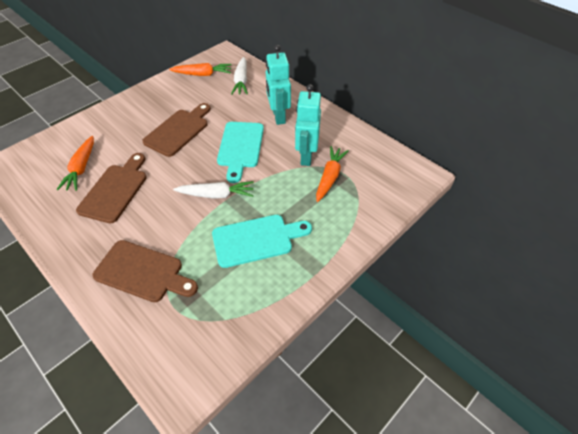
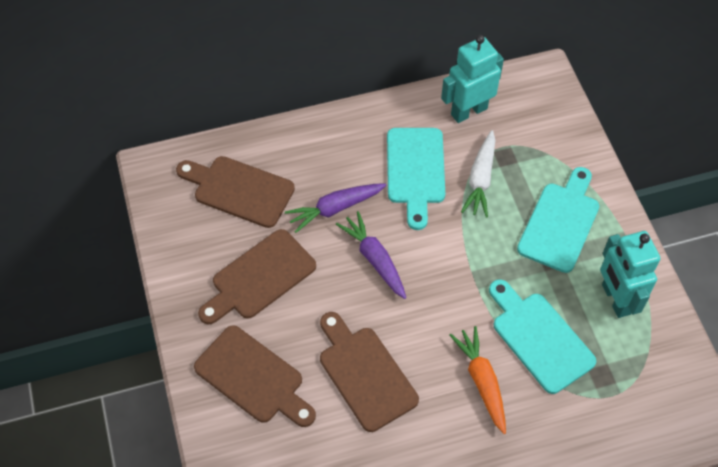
brown cutting board: 3 -> 4
orange carrot: 3 -> 1
purple carrot: 0 -> 2
turquoise cutting board: 2 -> 3
white carrot: 2 -> 1

